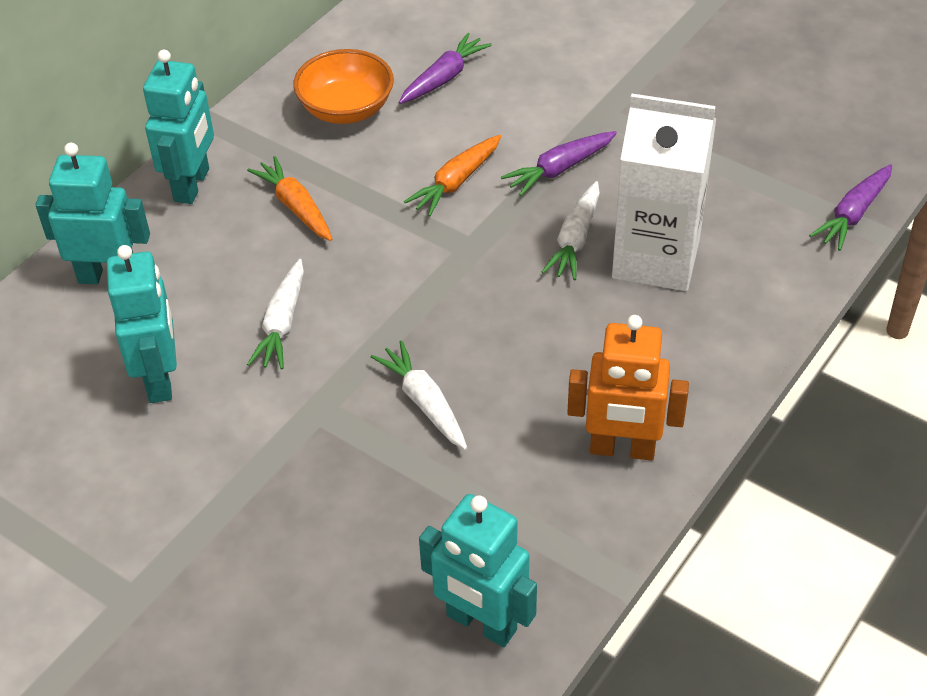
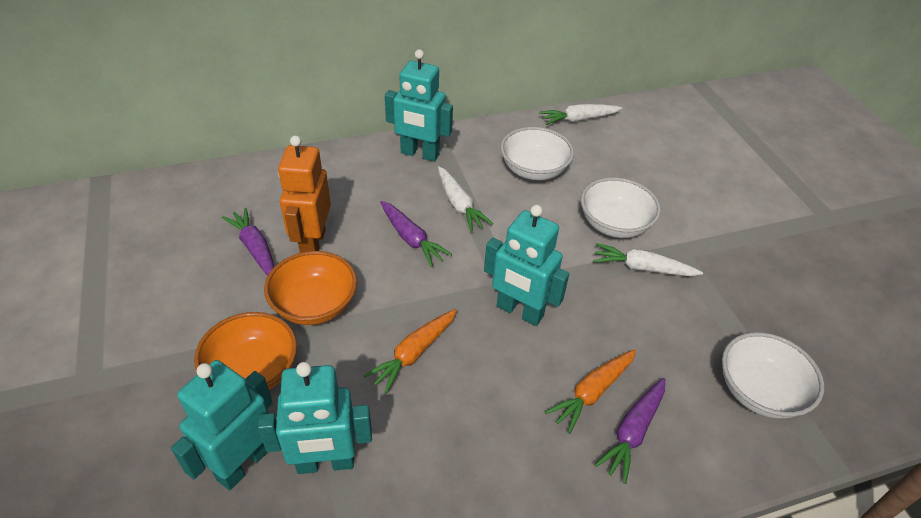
orange bowl: 1 -> 2
white bowl: 0 -> 3
white carton: 1 -> 0

